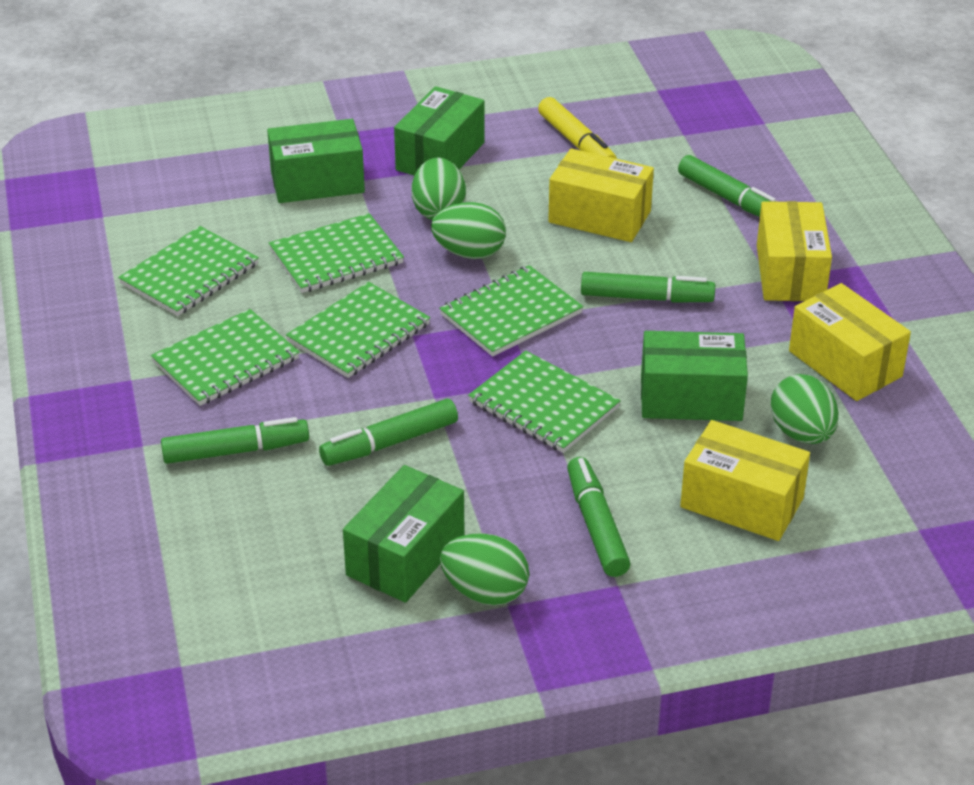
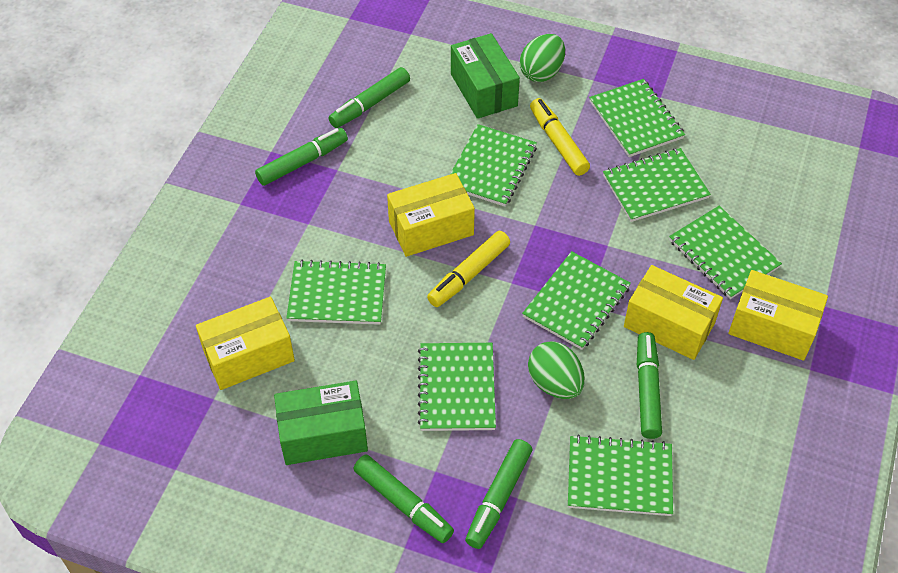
green box: 4 -> 2
green egg: 4 -> 2
green notebook: 6 -> 8
yellow marker: 1 -> 2

